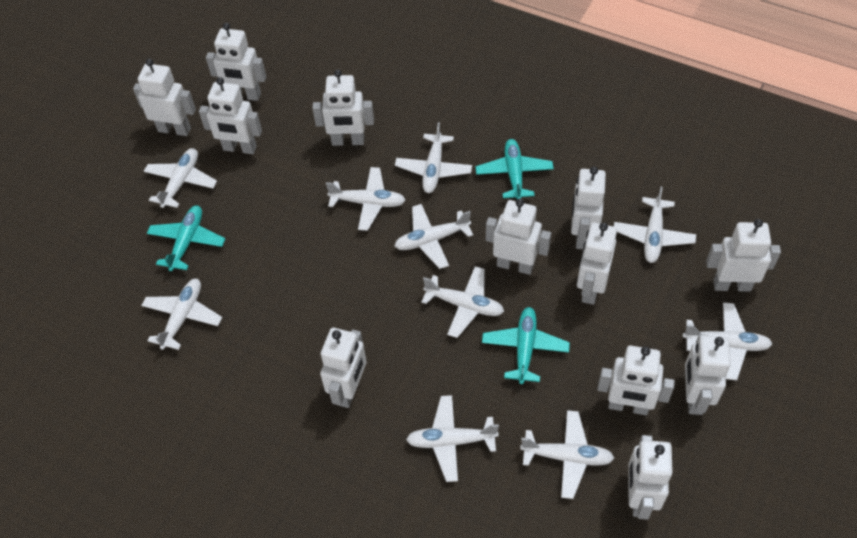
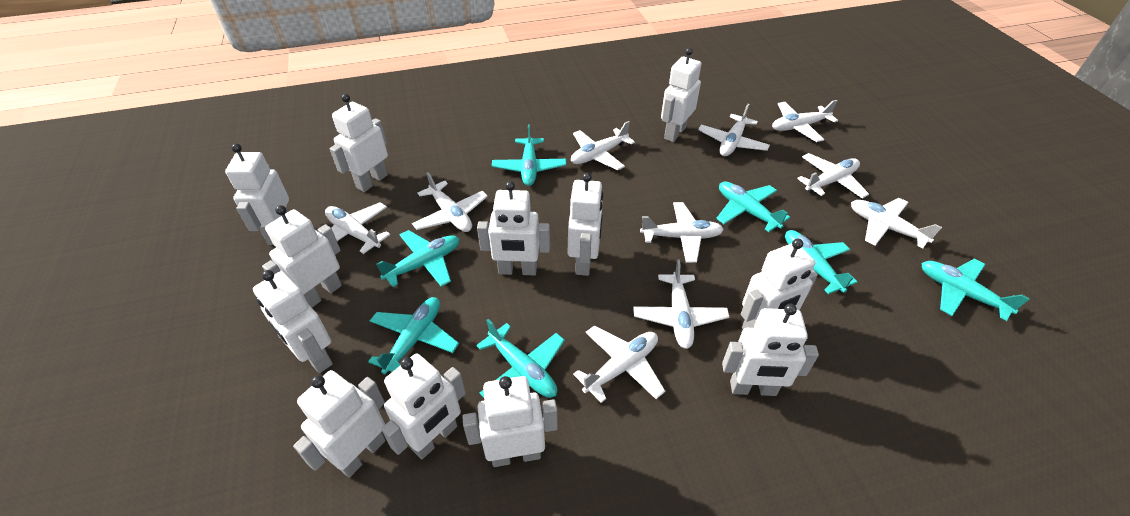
turquoise plane: 3 -> 7

